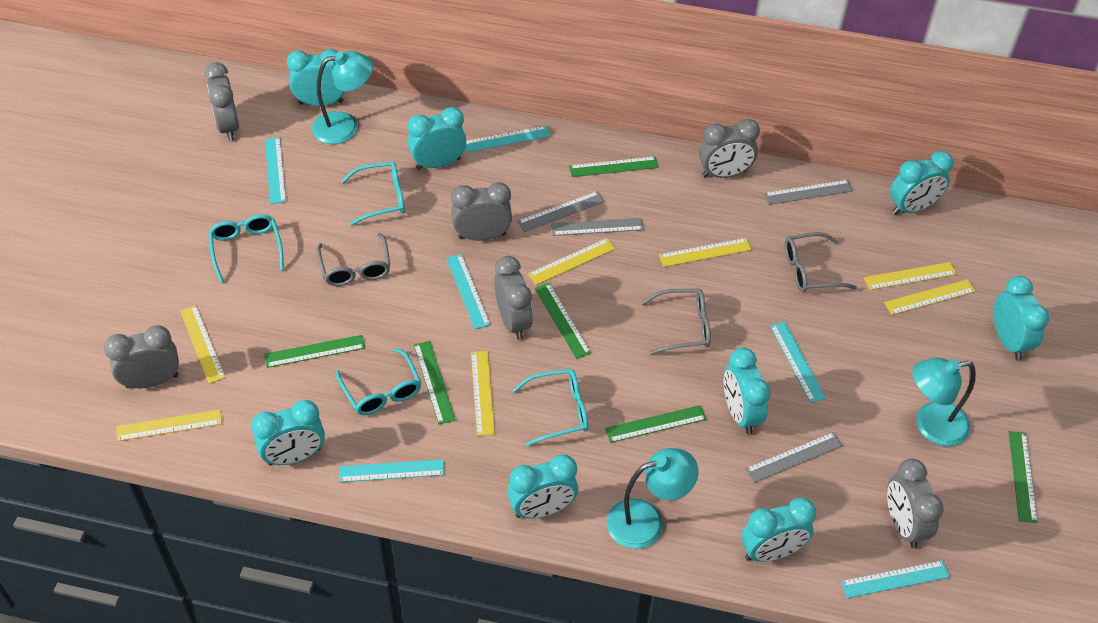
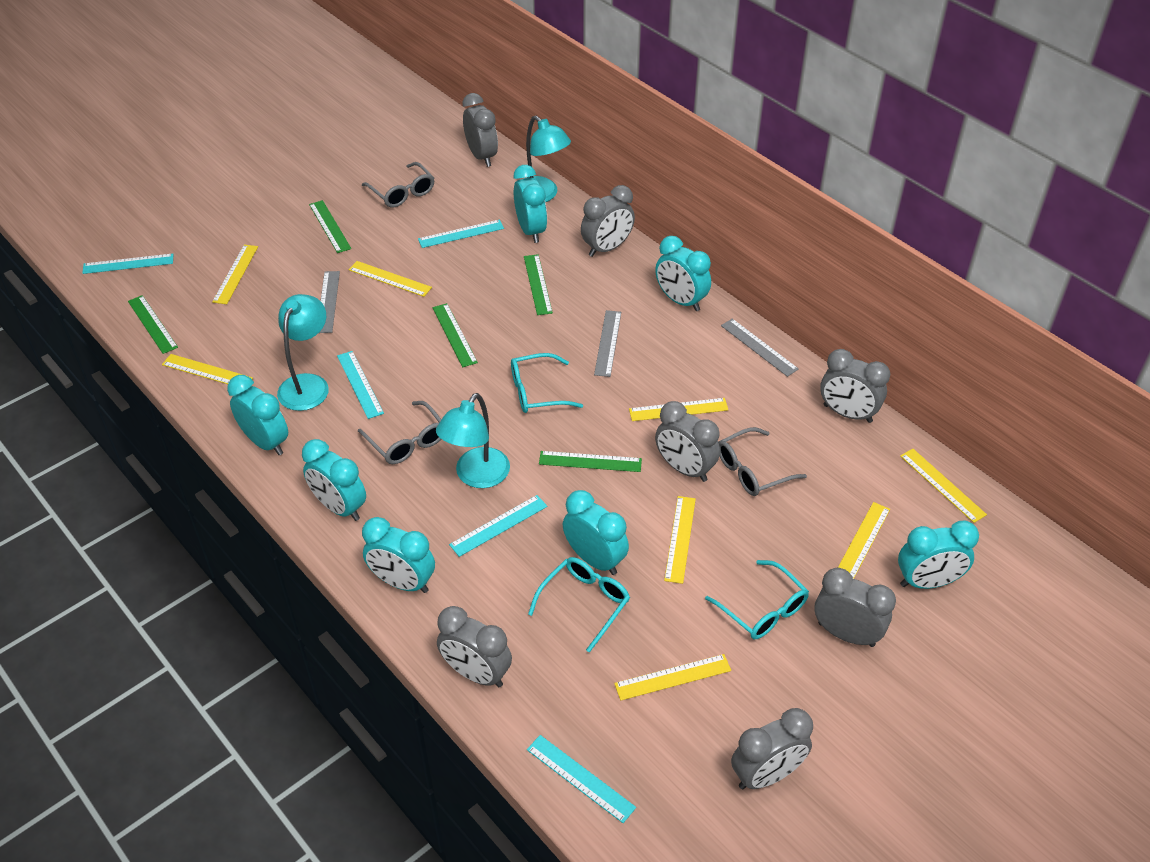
green ruler: 6 -> 5
grey clock: 6 -> 7
grey ruler: 4 -> 3
turquoise clock: 8 -> 7
turquoise glasses: 4 -> 3
turquoise ruler: 6 -> 5
yellow ruler: 7 -> 8

